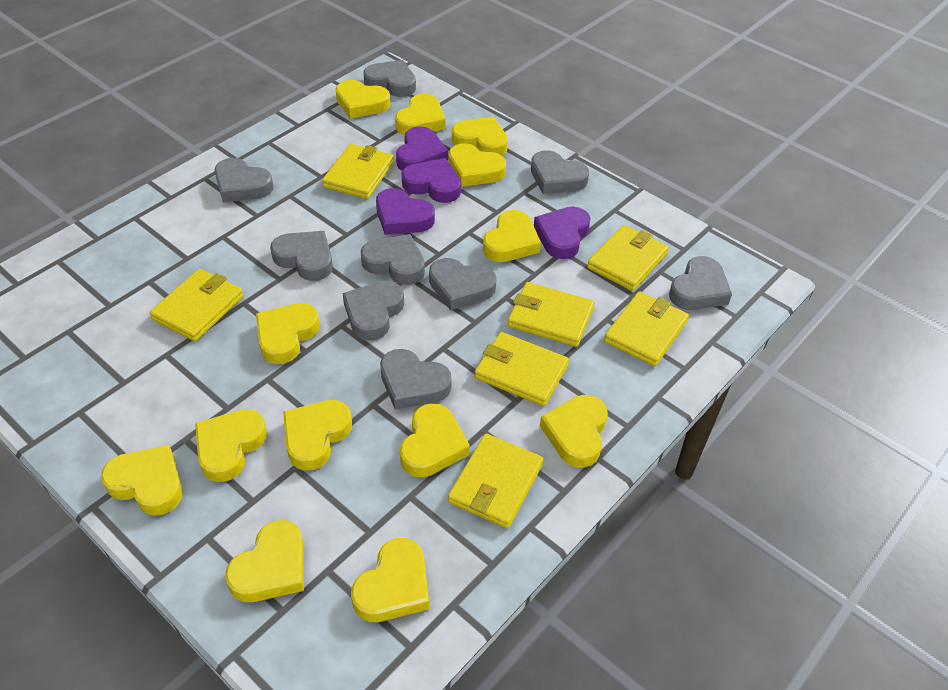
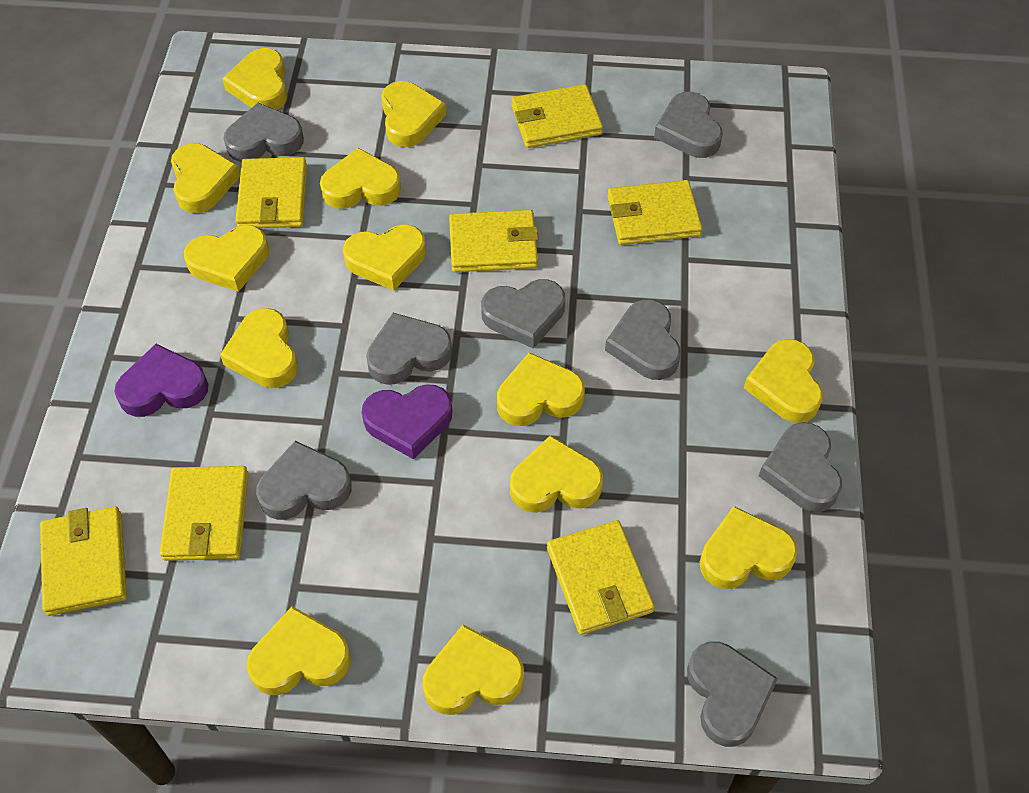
grey heart: 9 -> 8
purple heart: 4 -> 2

